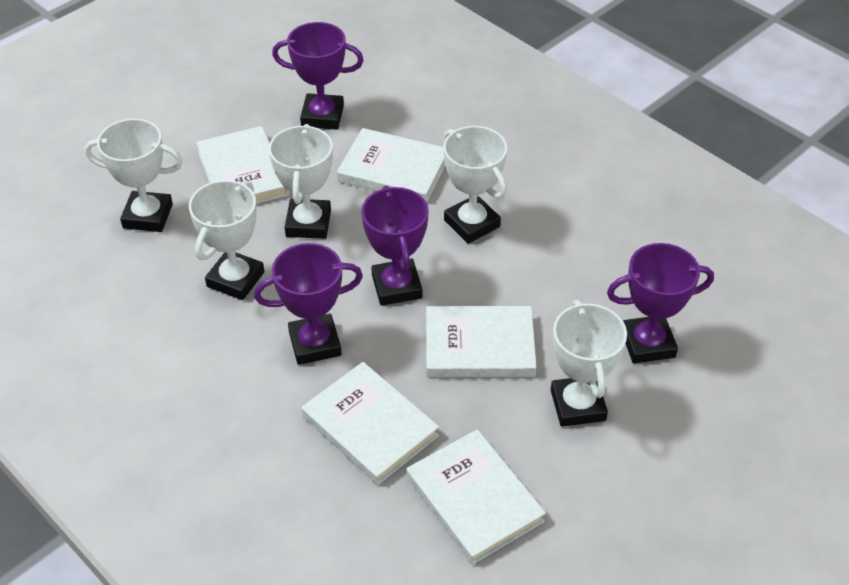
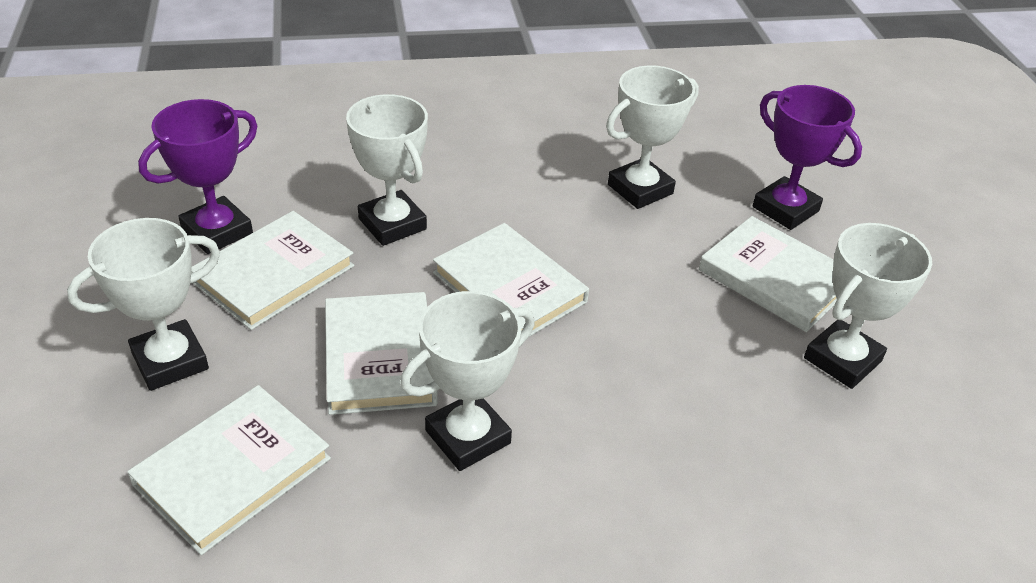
purple trophy: 4 -> 2

